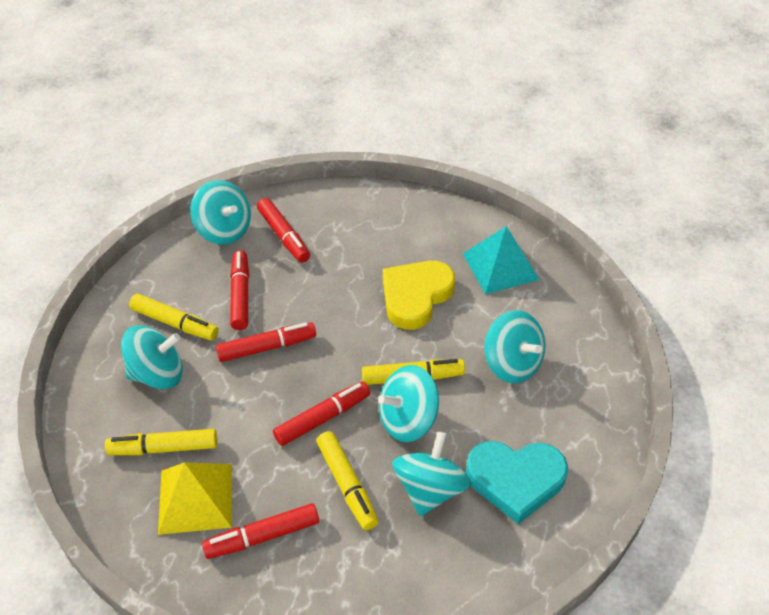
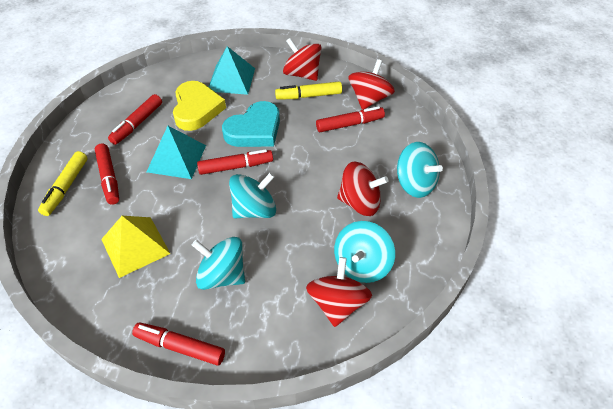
red spinning top: 0 -> 4
turquoise pyramid: 1 -> 2
turquoise spinning top: 5 -> 4
yellow marker: 4 -> 2

